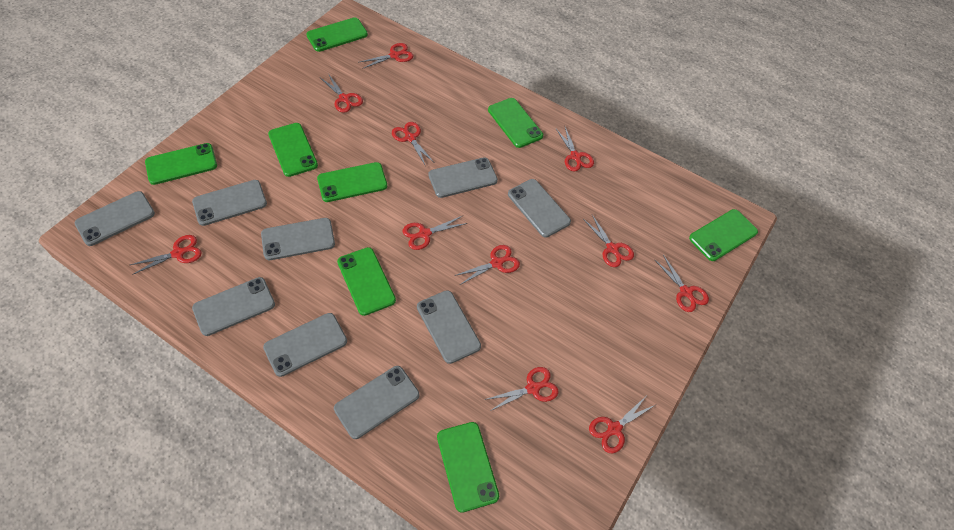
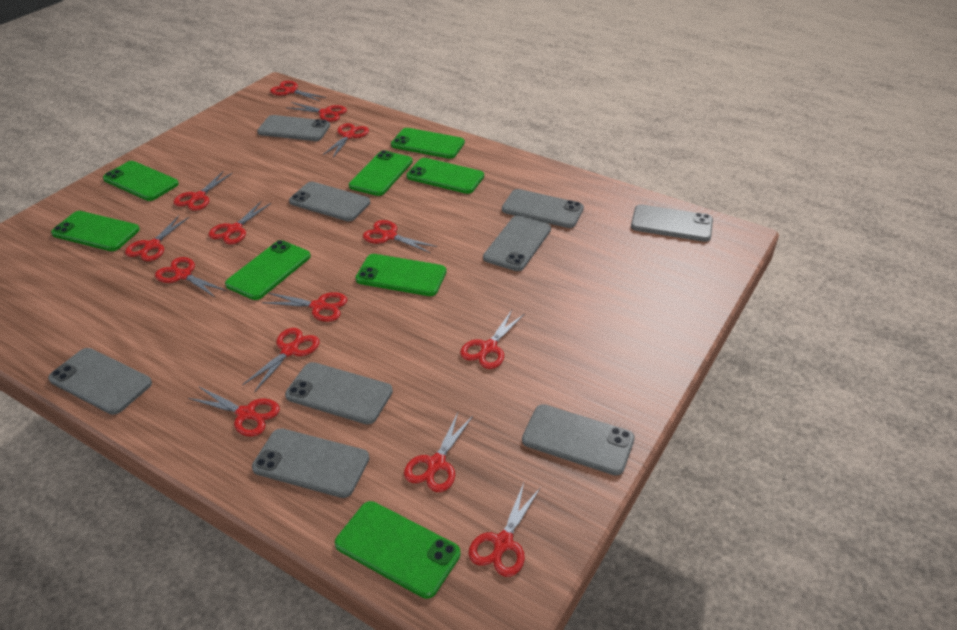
red scissors: 11 -> 14

